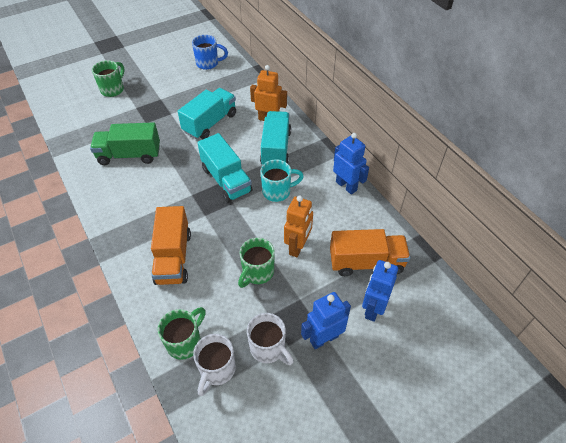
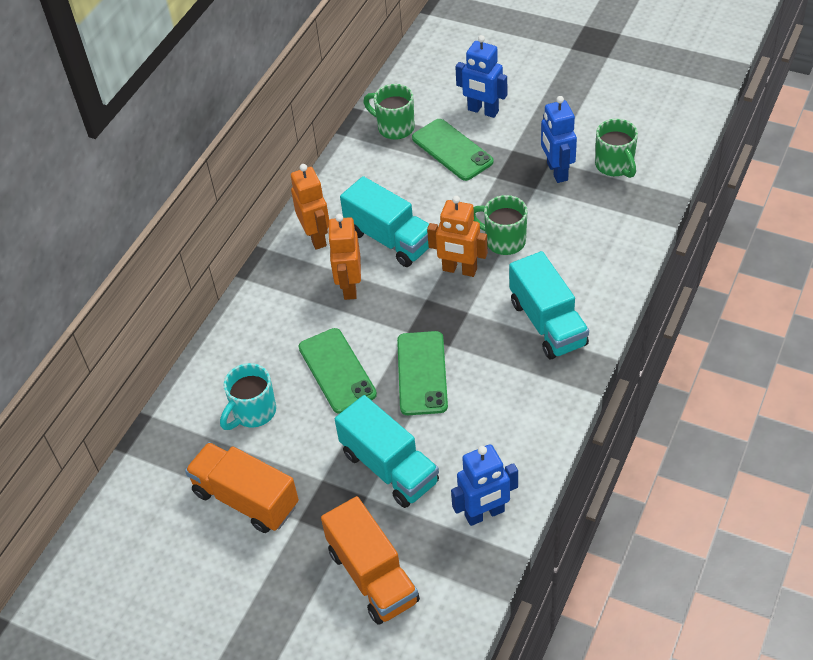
blue mug: 1 -> 0
green phone: 0 -> 3
green truck: 1 -> 0
orange robot: 2 -> 3
white mug: 2 -> 0

